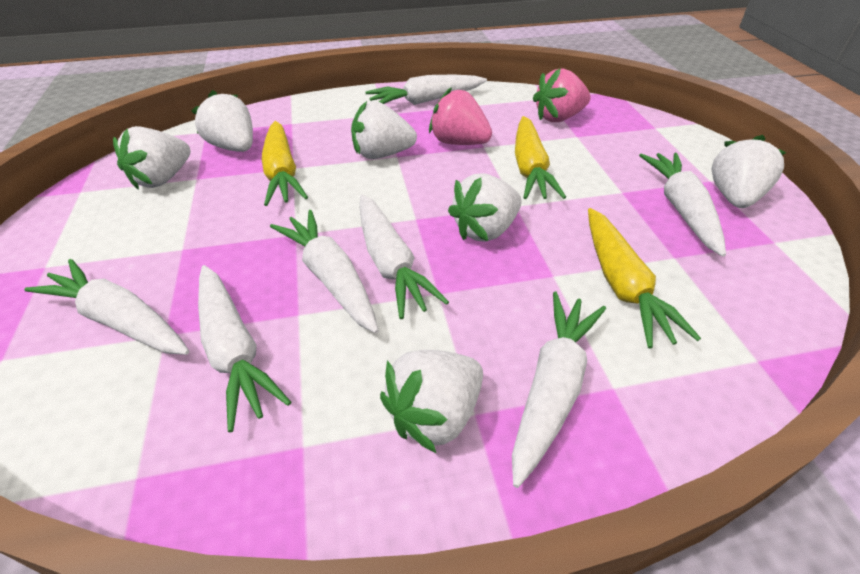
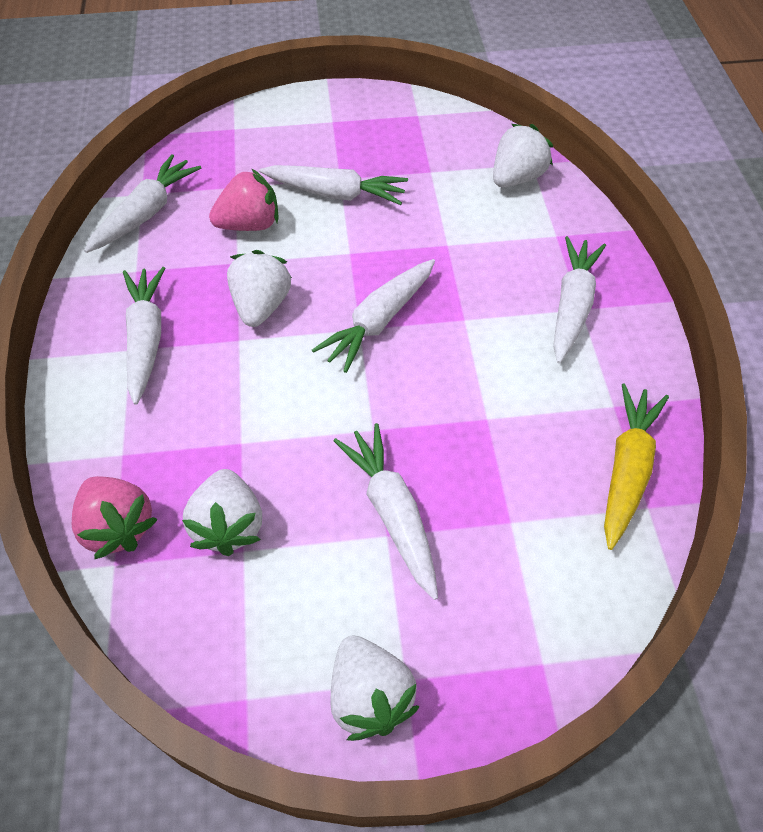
white carrot: 7 -> 6
white strawberry: 6 -> 4
yellow carrot: 3 -> 1

